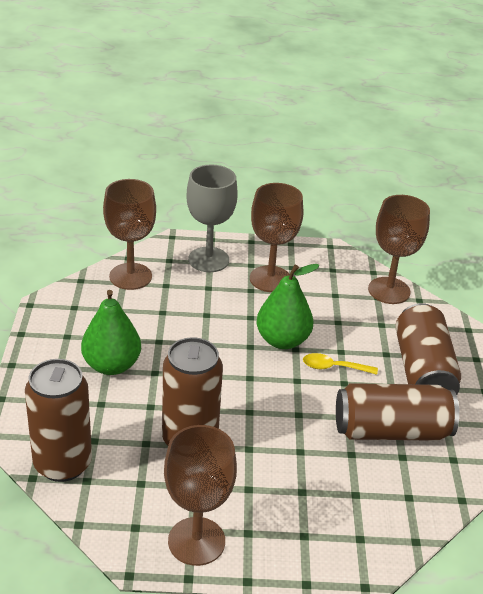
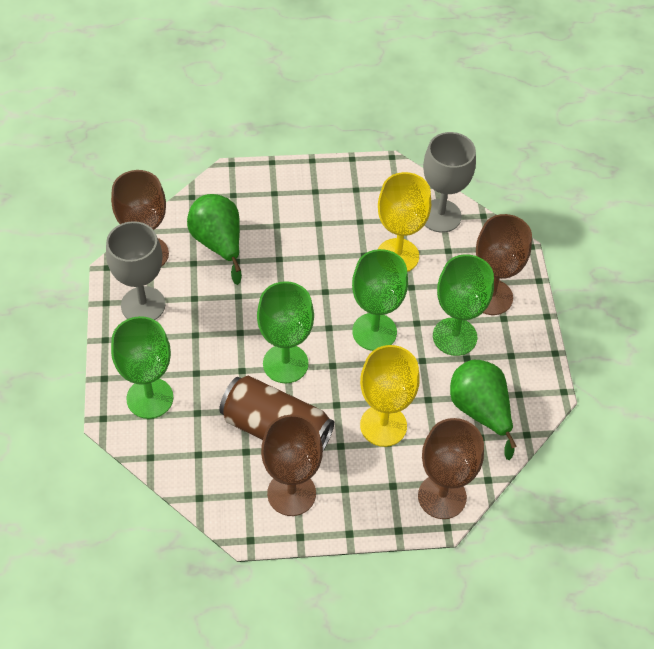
brown can: 4 -> 1
green goblet: 0 -> 4
grey goblet: 1 -> 2
yellow goblet: 0 -> 2
yellow spoon: 1 -> 0

